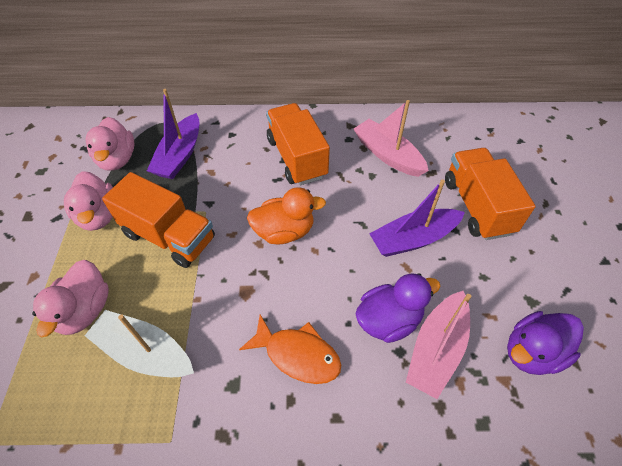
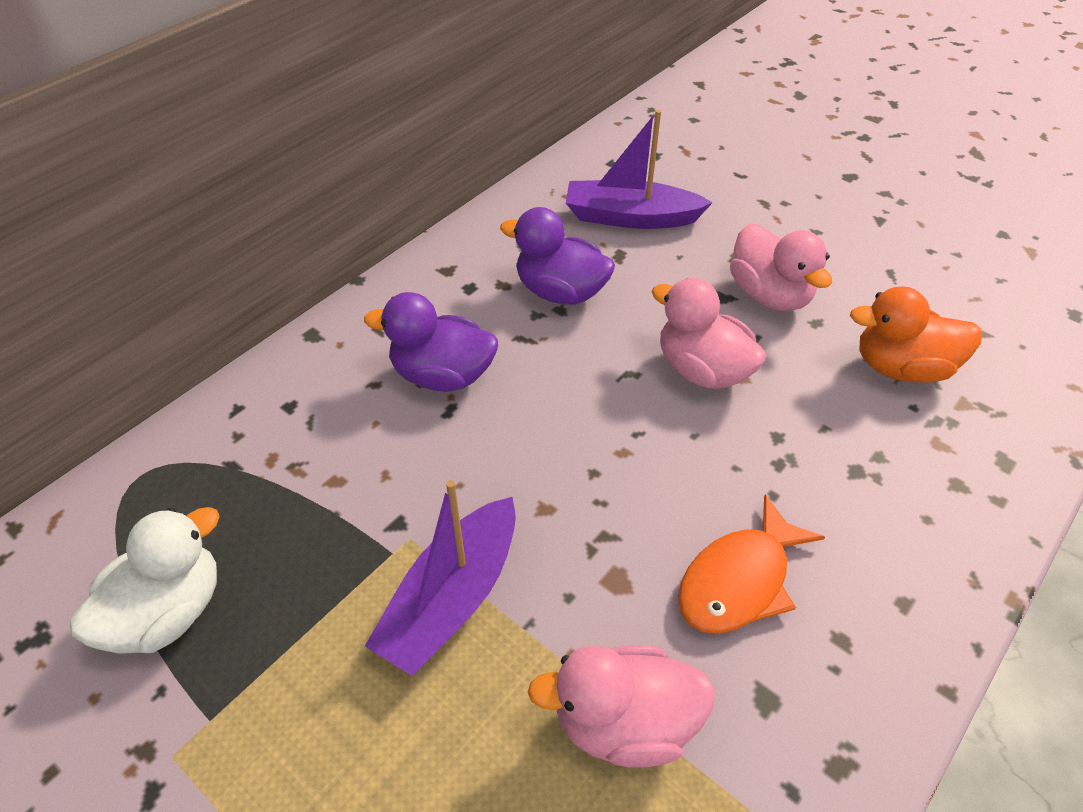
orange truck: 3 -> 0
pink boat: 2 -> 0
white boat: 1 -> 0
white duck: 0 -> 1

